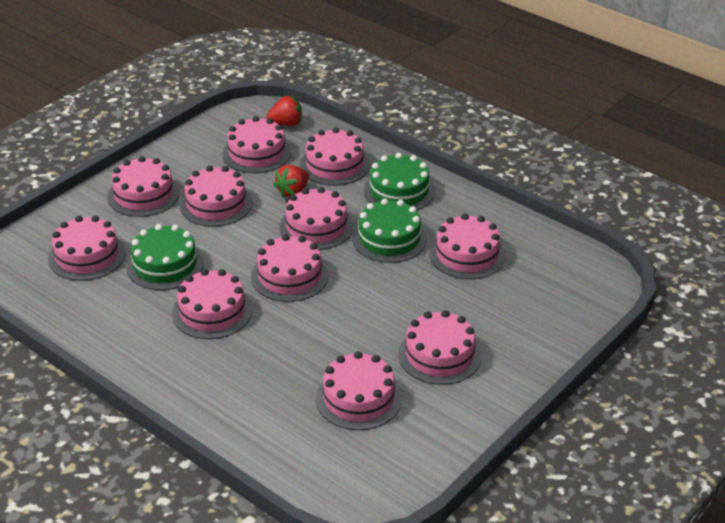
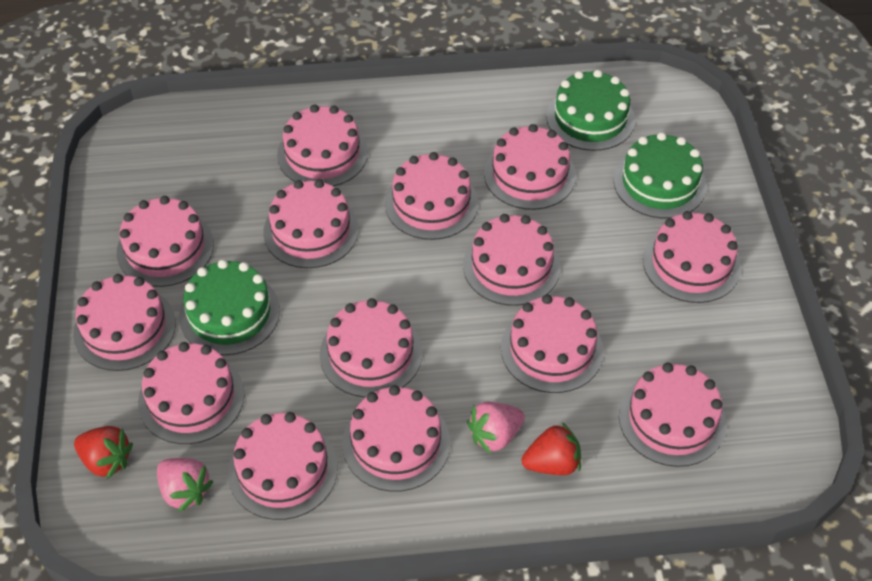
pink cake: 11 -> 14
pink strawberry: 0 -> 2

